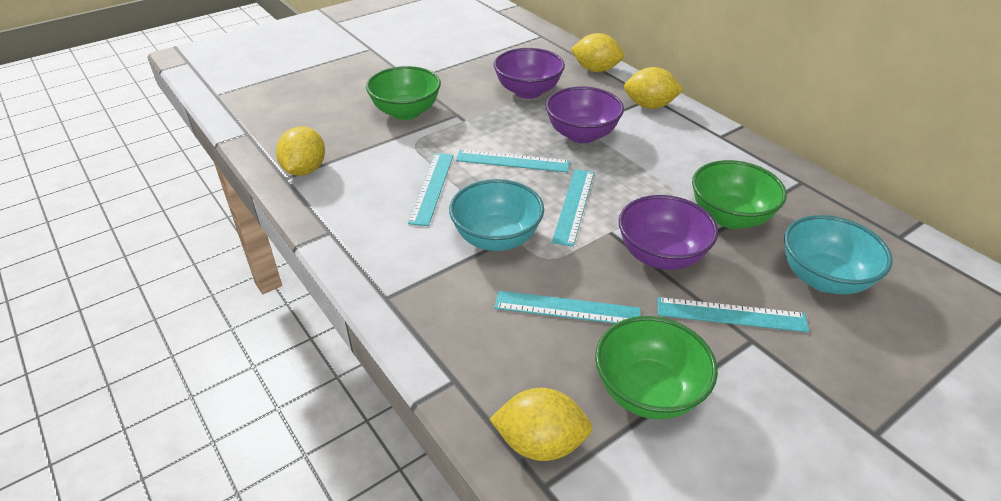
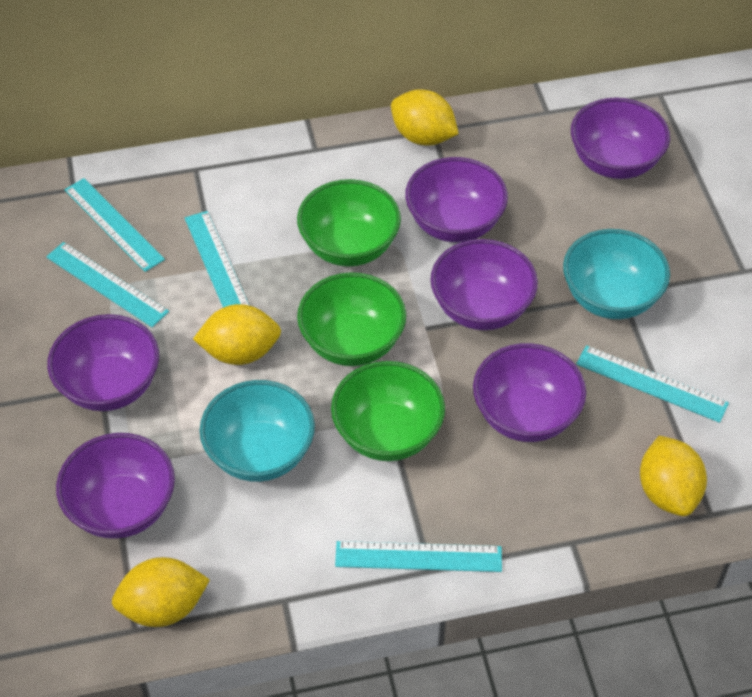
purple bowl: 3 -> 6

